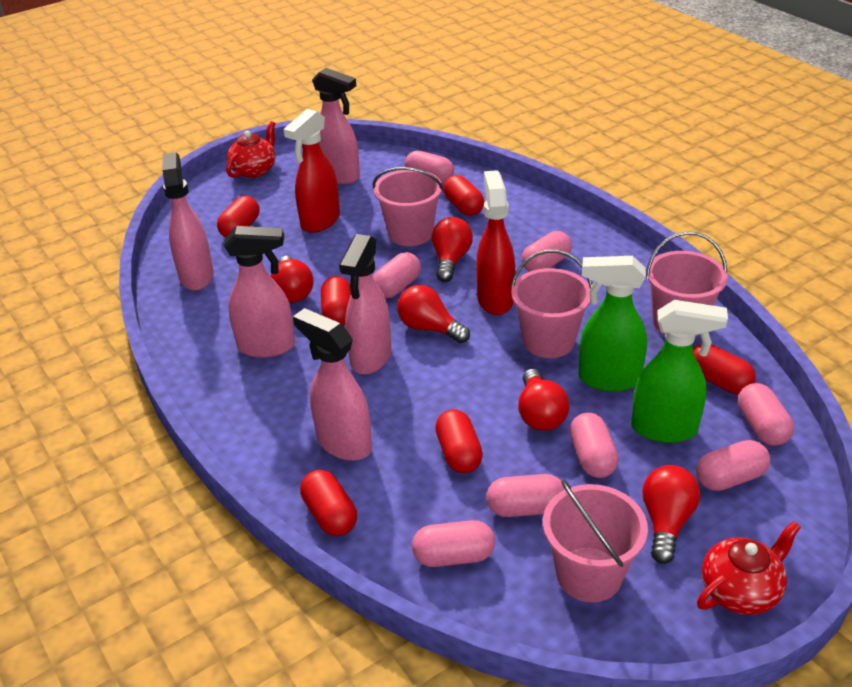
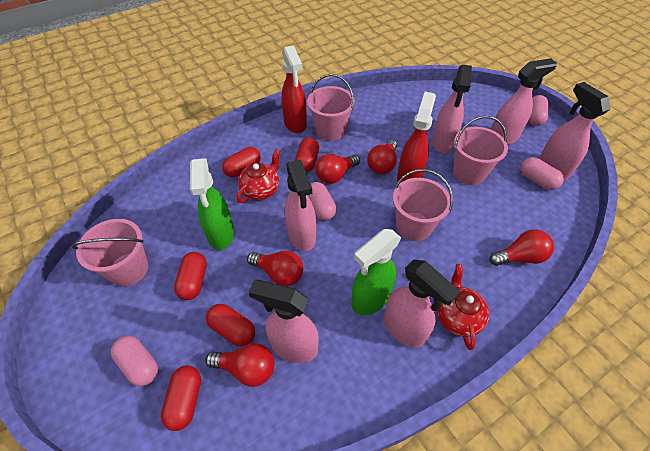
pink capsule: 8 -> 4
pink spray bottle: 5 -> 6
red capsule: 6 -> 5

